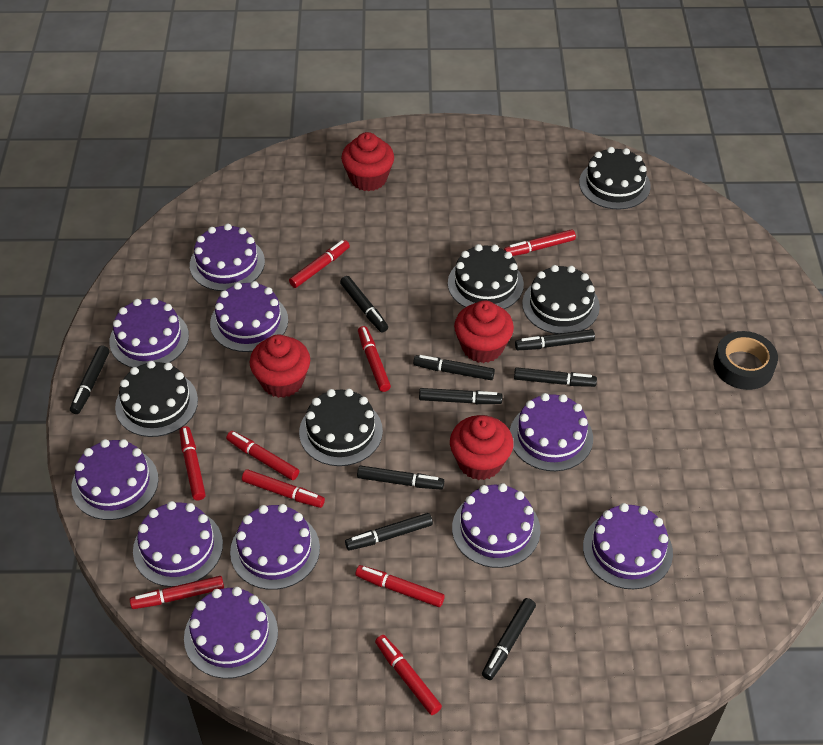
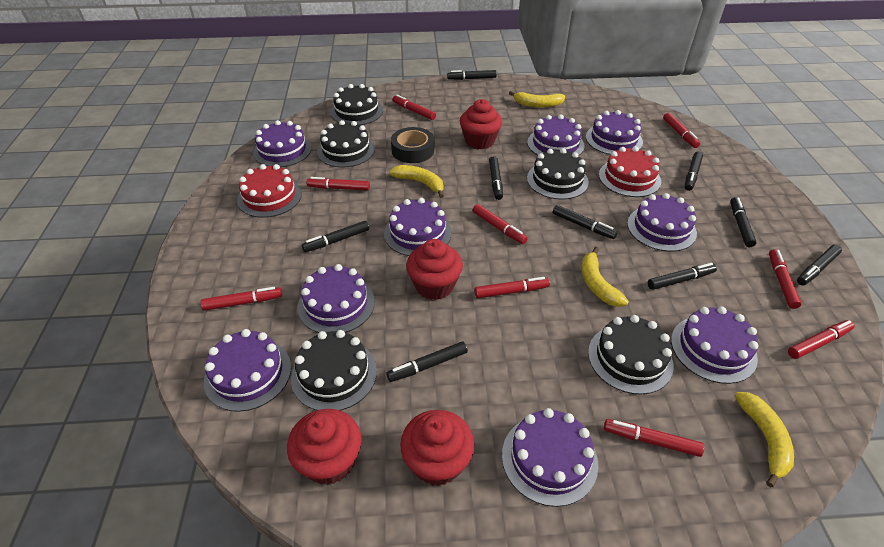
purple cake: 10 -> 9
red cake: 0 -> 2
yellow banana: 0 -> 4

